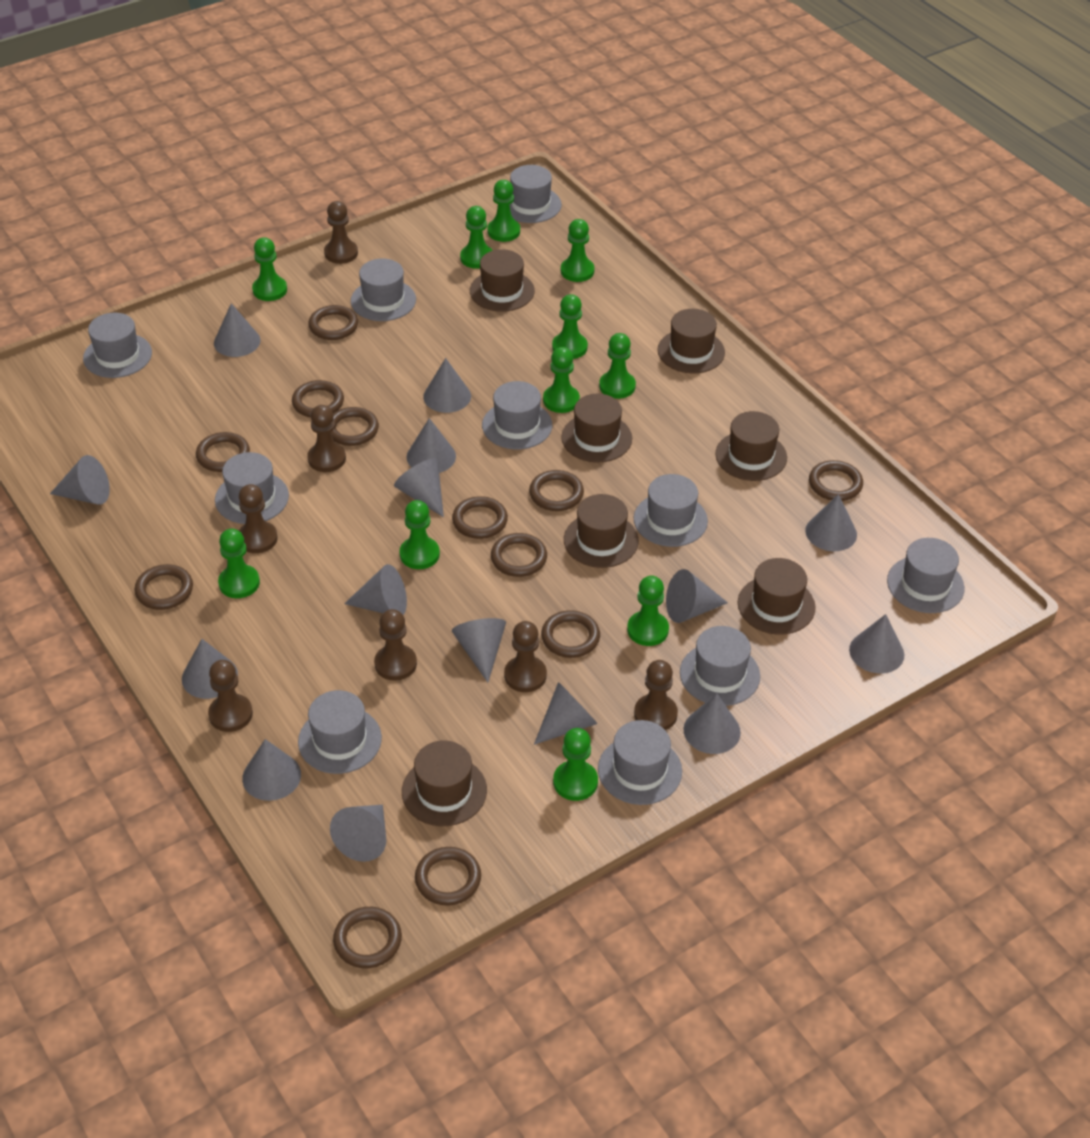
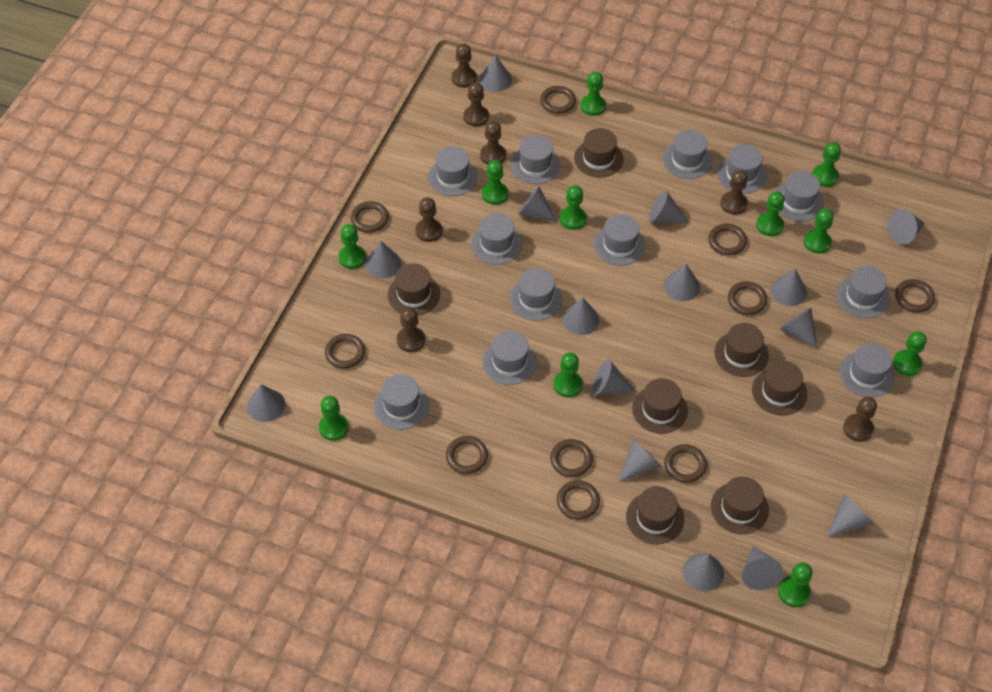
brown ring: 12 -> 10
grey hat: 10 -> 12

